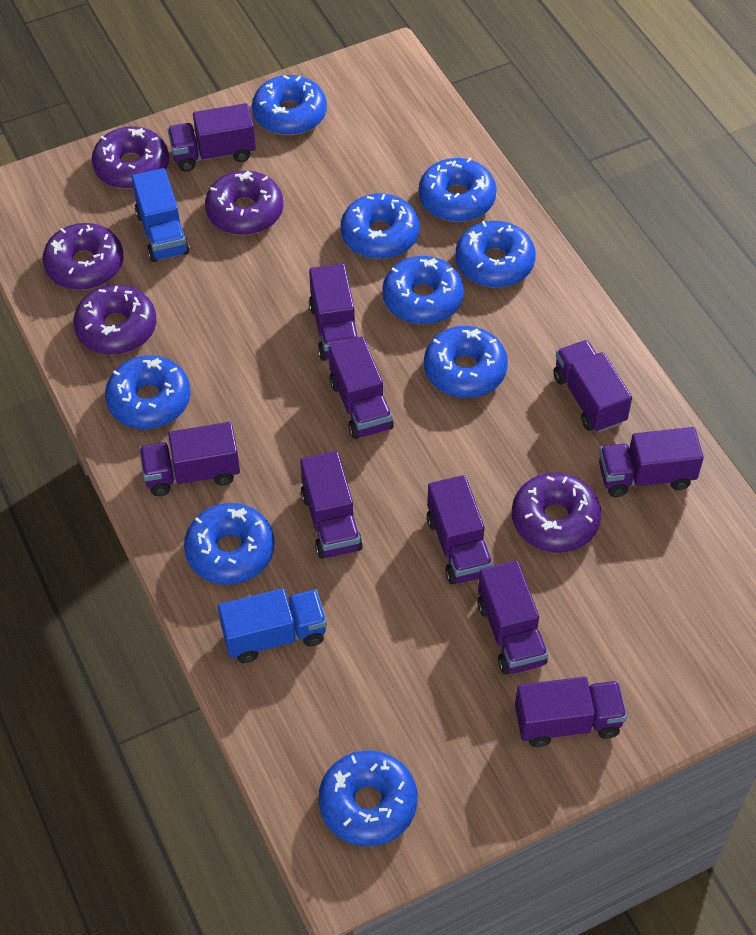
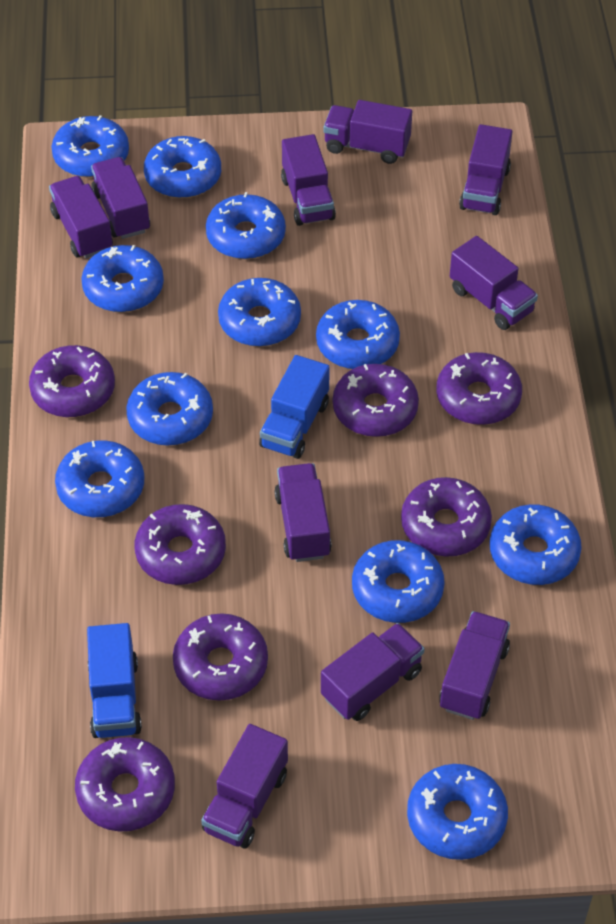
blue donut: 9 -> 11
purple donut: 5 -> 7

